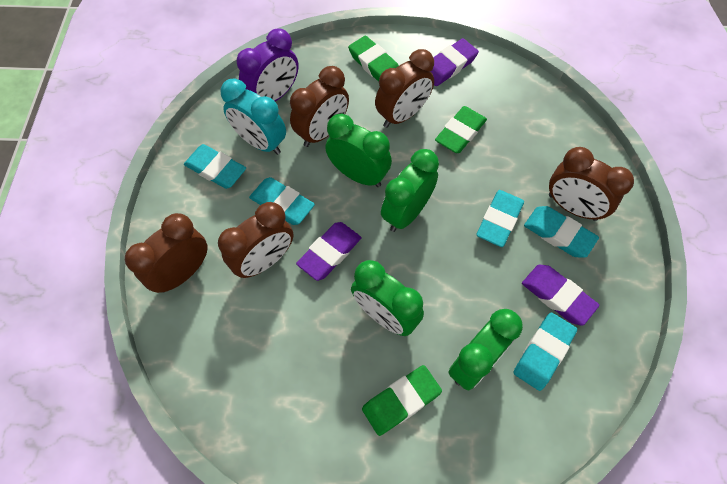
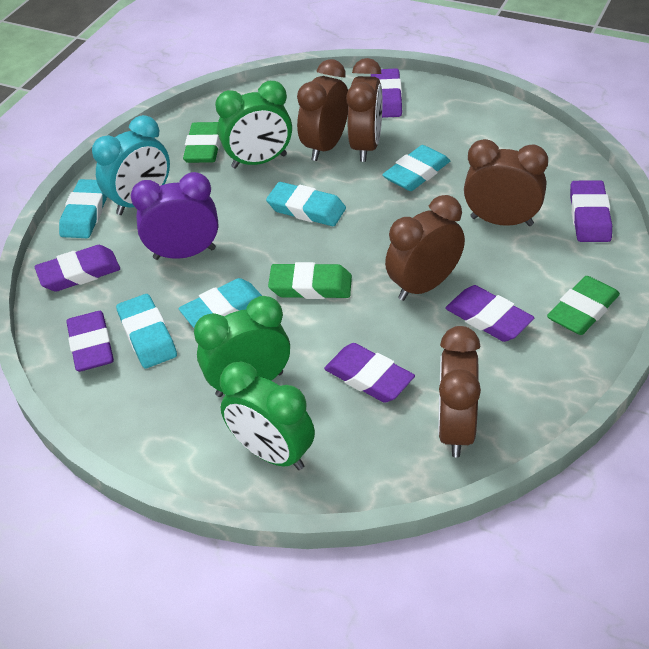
green clock: 4 -> 3
purple eraser: 3 -> 6

